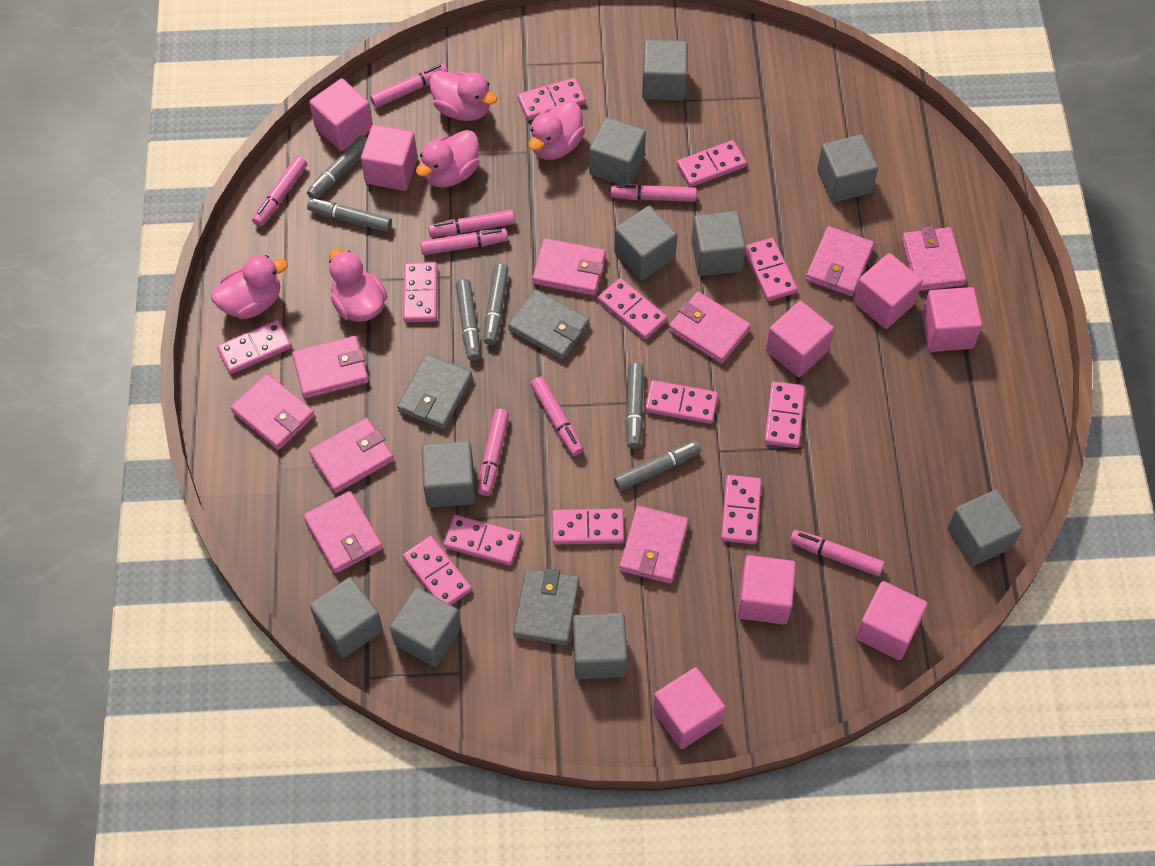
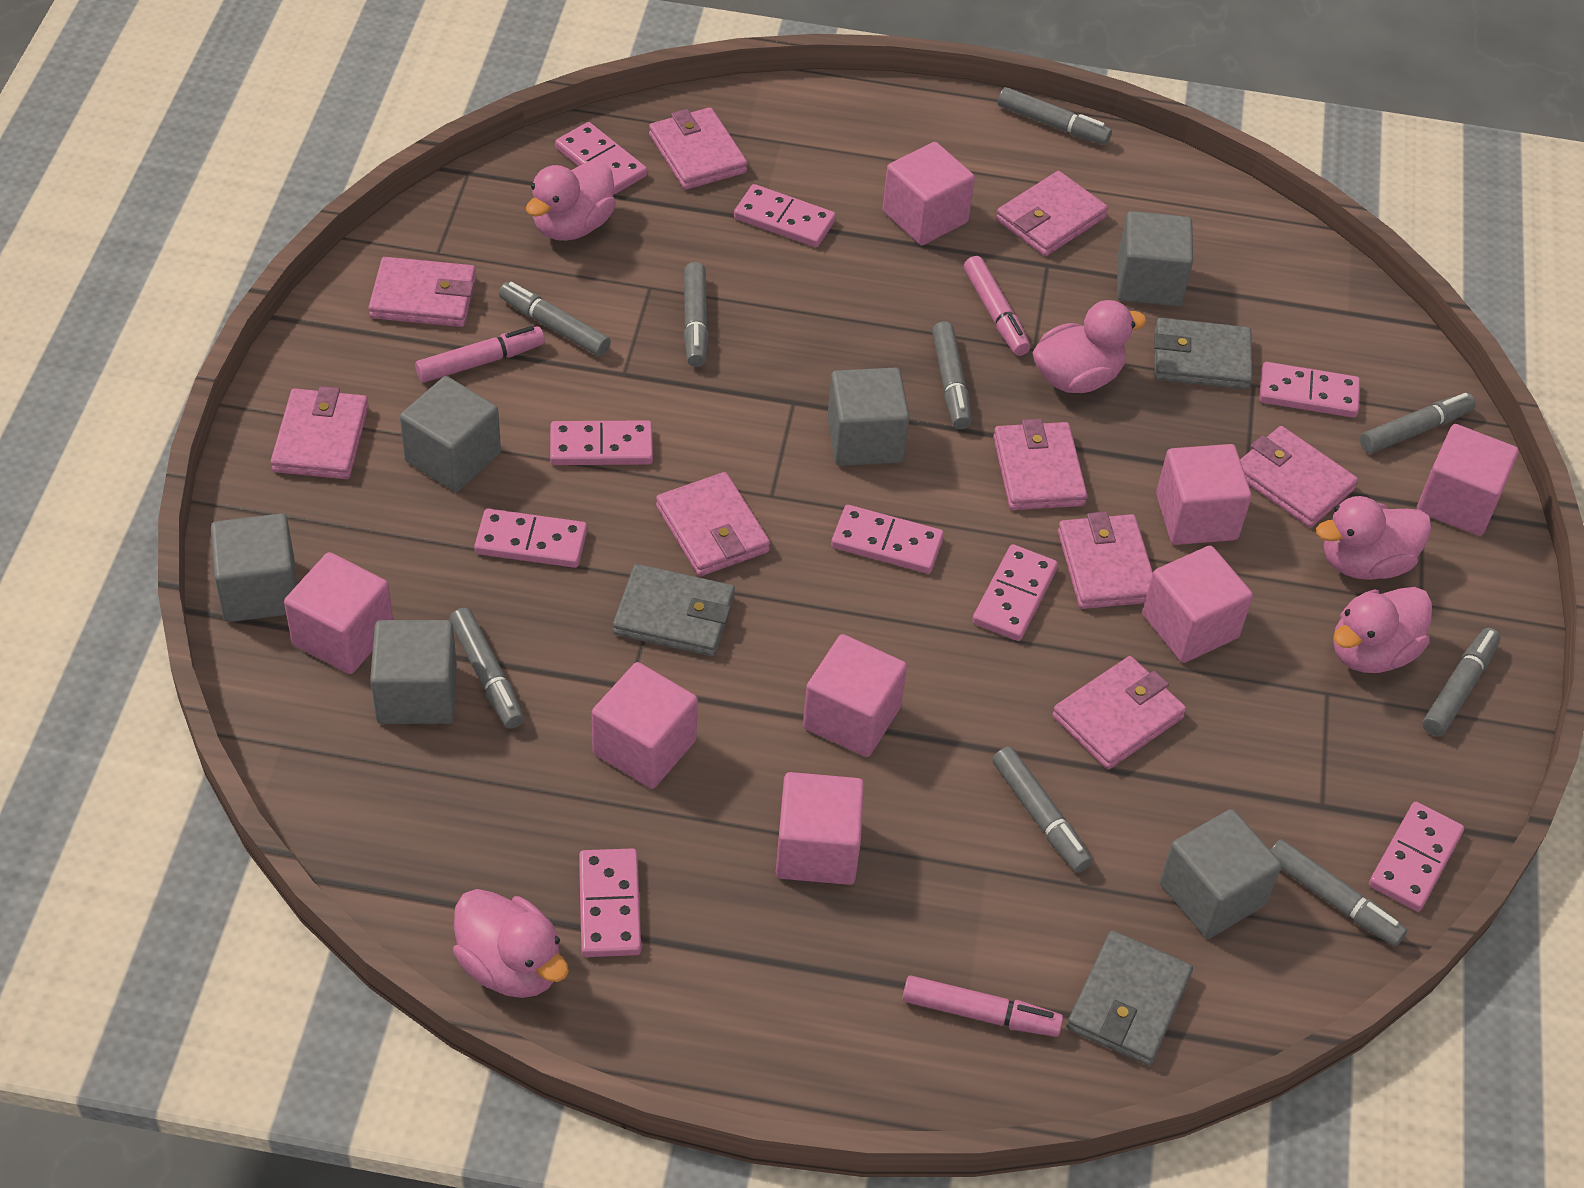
grey cube: 10 -> 6
grey marker: 6 -> 9
pink domino: 12 -> 9
pink marker: 8 -> 3

